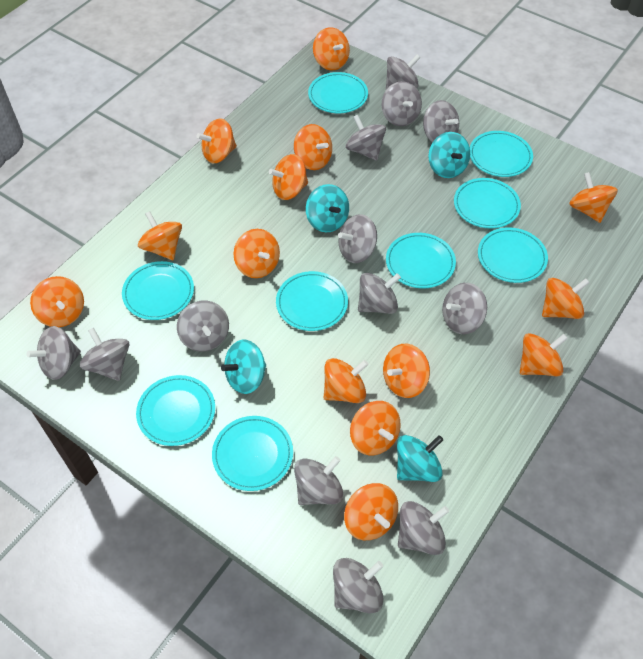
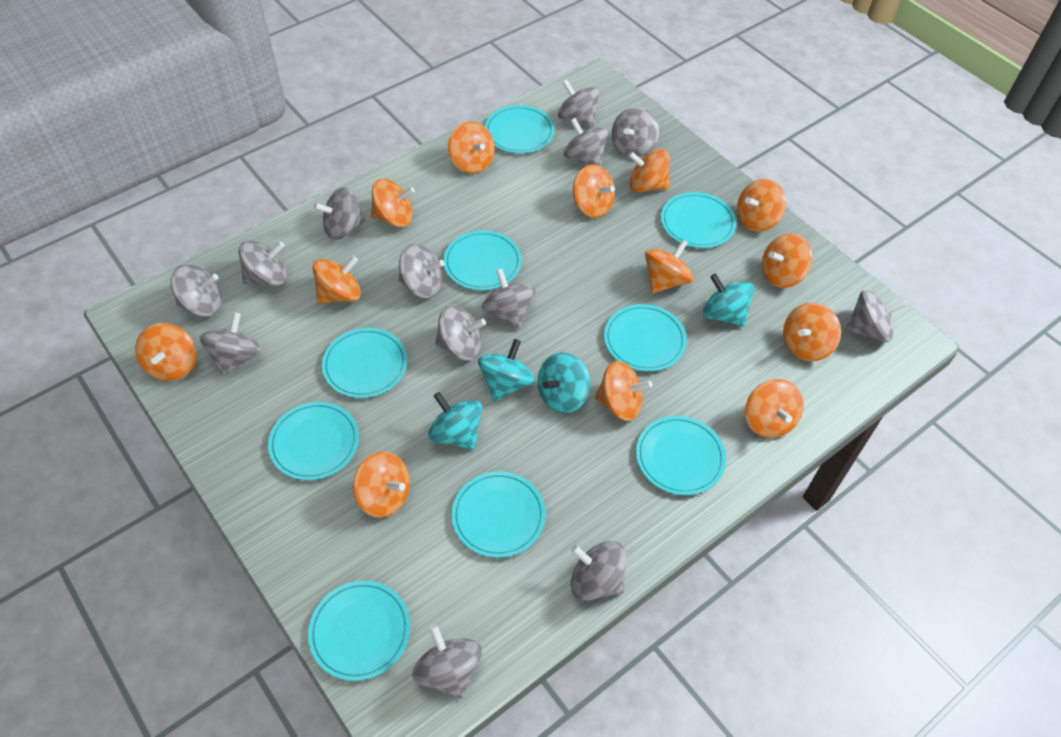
orange spinning top: 14 -> 13

